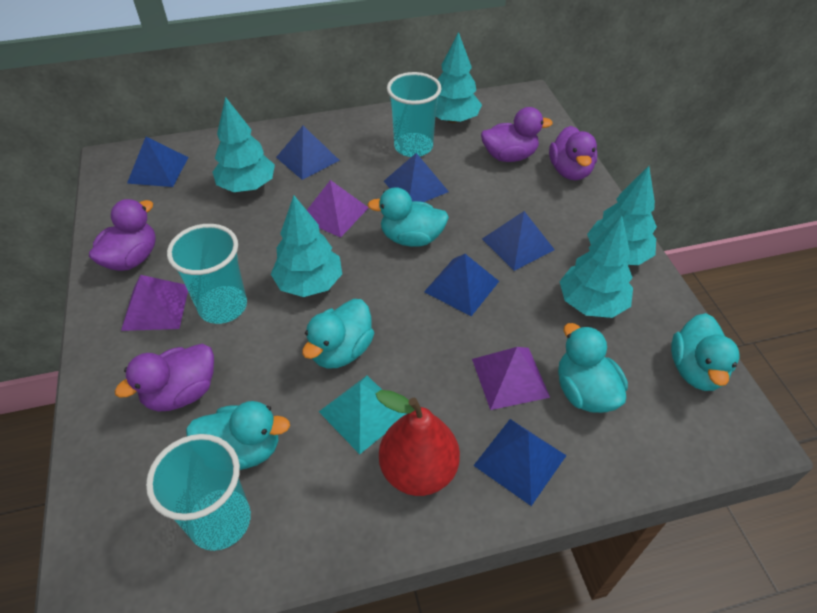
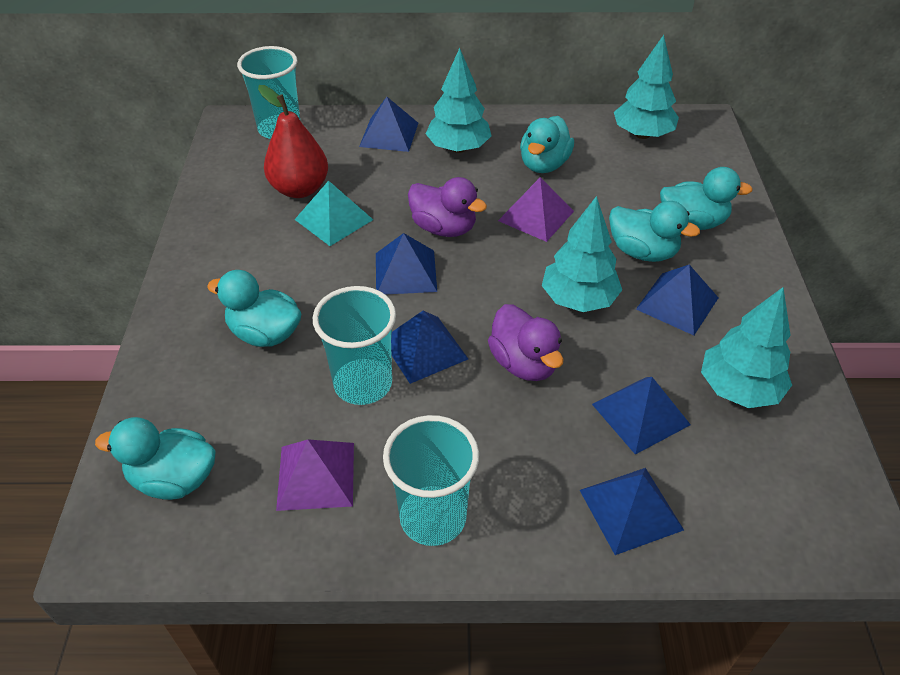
purple duck: 4 -> 2
purple pyramid: 3 -> 2
turquoise tree: 5 -> 4

